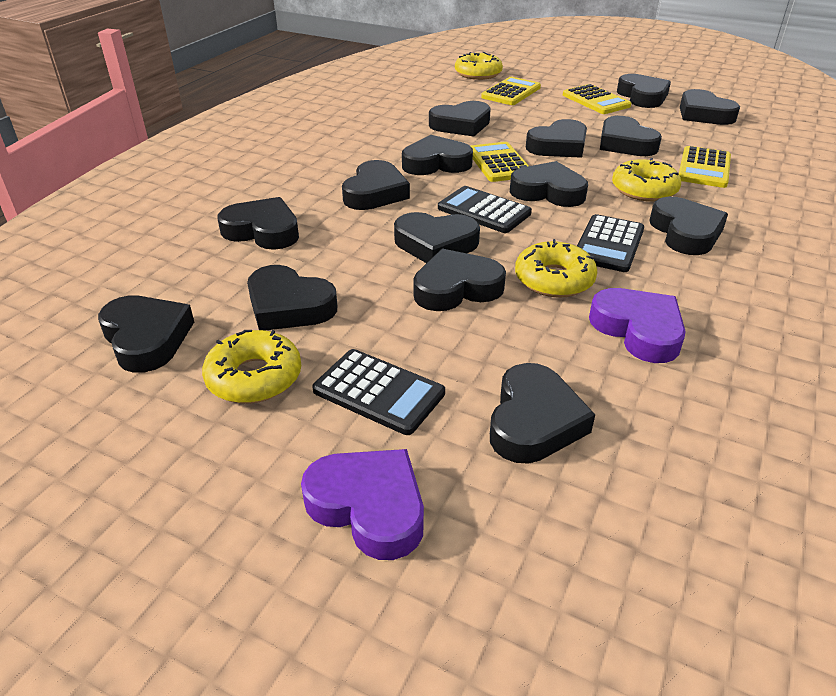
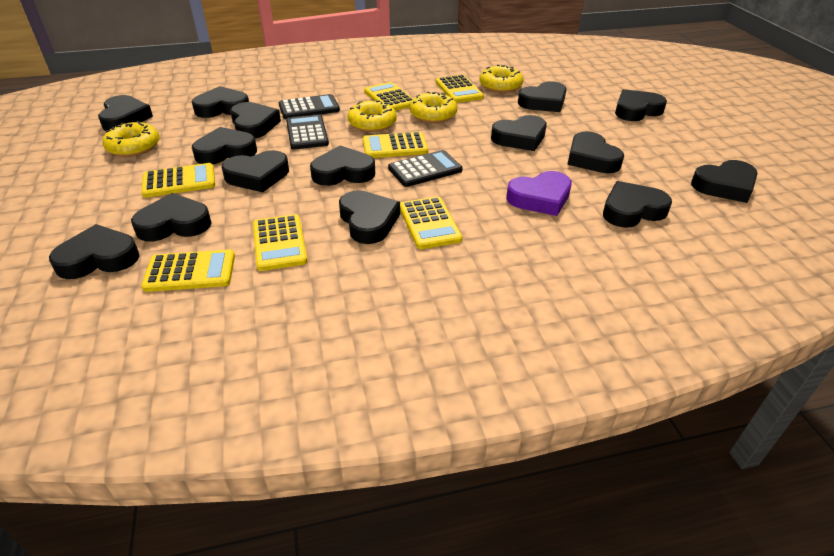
purple heart: 2 -> 1
yellow calculator: 4 -> 7

